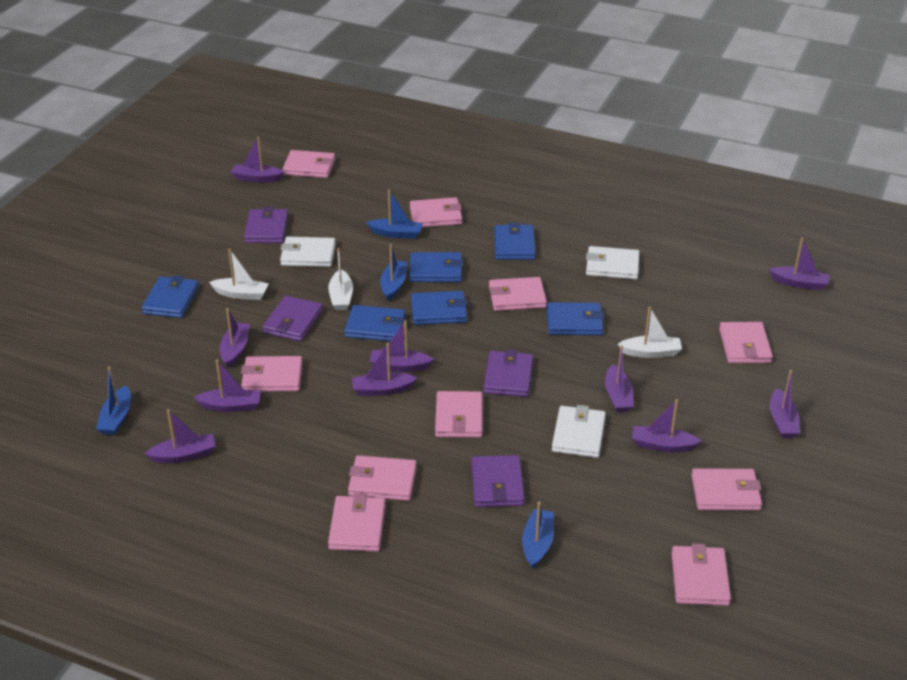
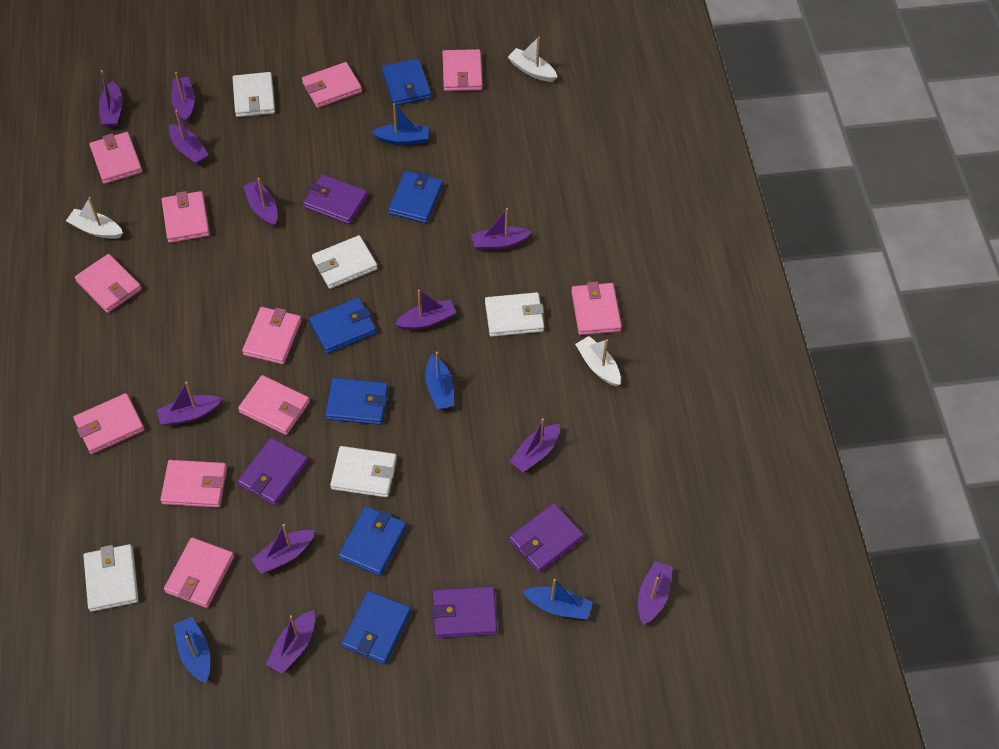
pink wallet: 10 -> 11
purple boat: 10 -> 11
white wallet: 3 -> 5

